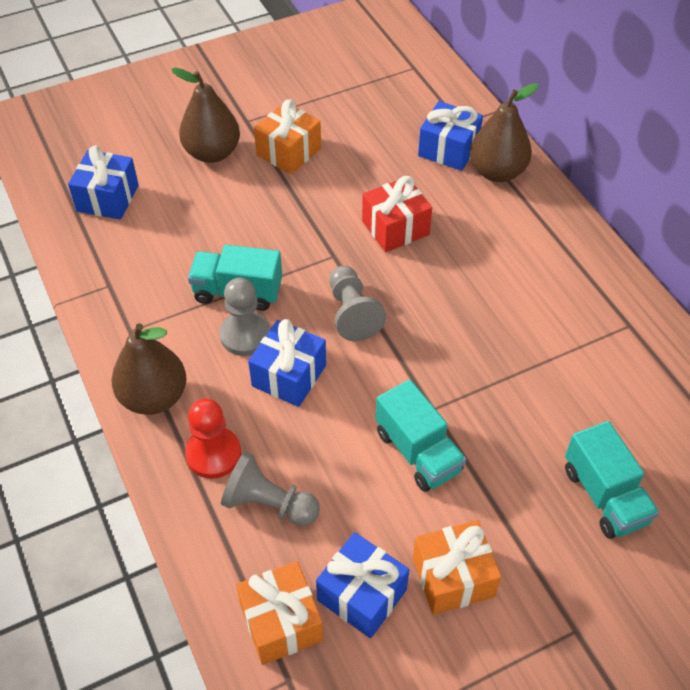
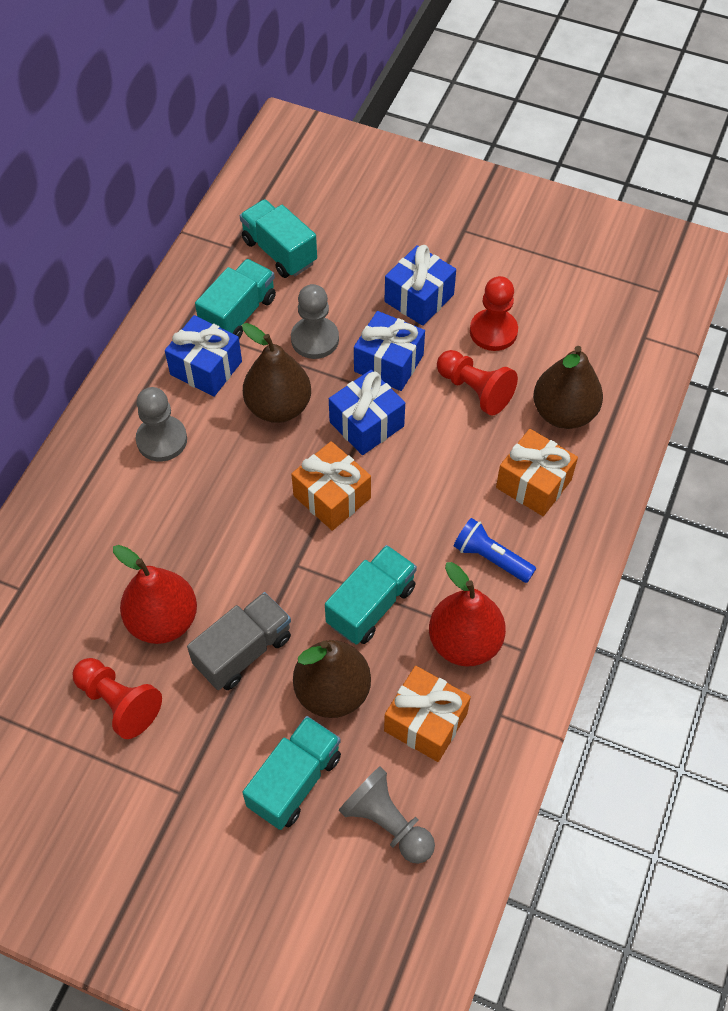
blue flashlight: 0 -> 1
grey truck: 0 -> 1
red gift: 1 -> 0
red pawn: 1 -> 3
red pear: 0 -> 2
turquoise truck: 3 -> 4

